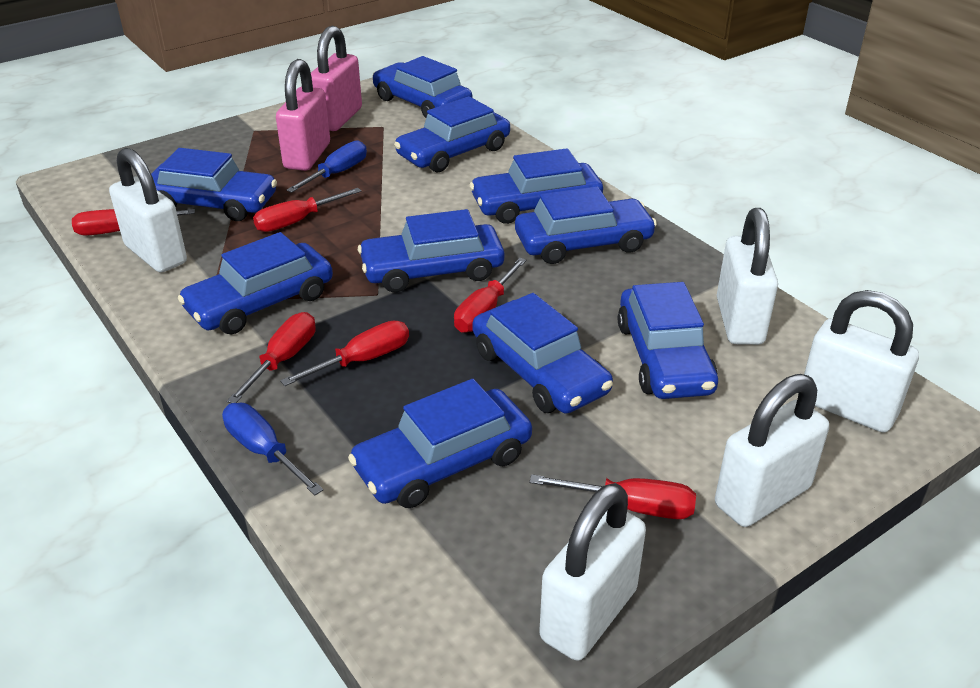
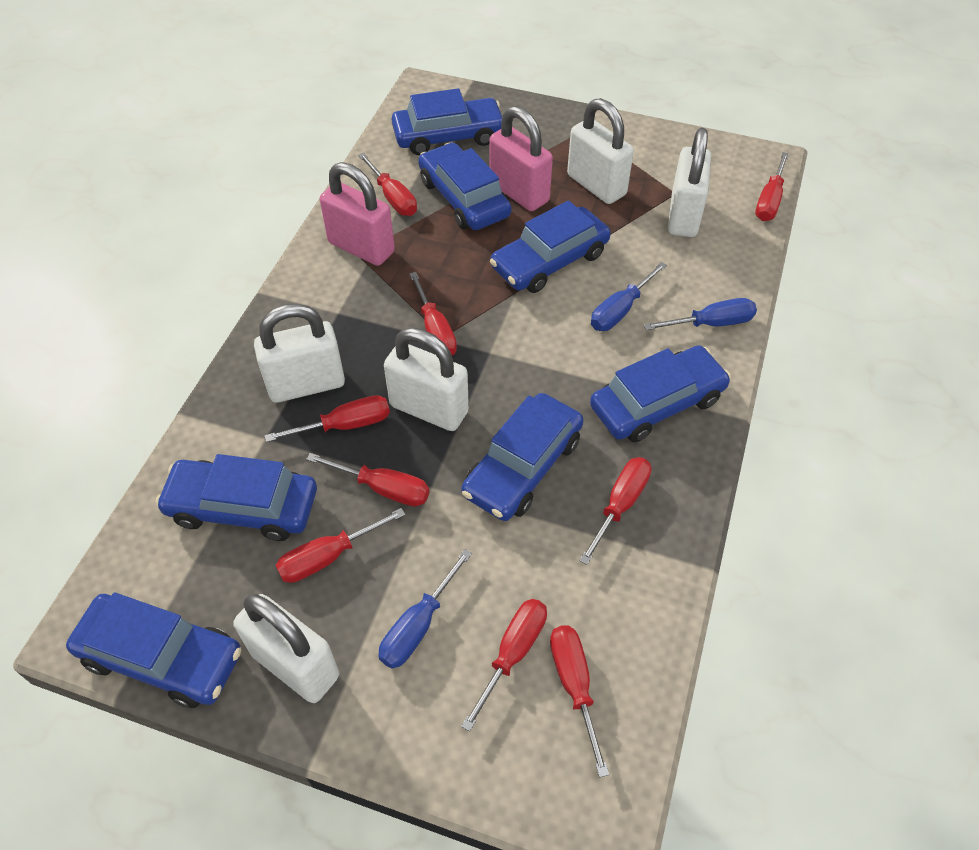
blue car: 10 -> 7
blue screwdriver: 2 -> 3
red screwdriver: 6 -> 9

